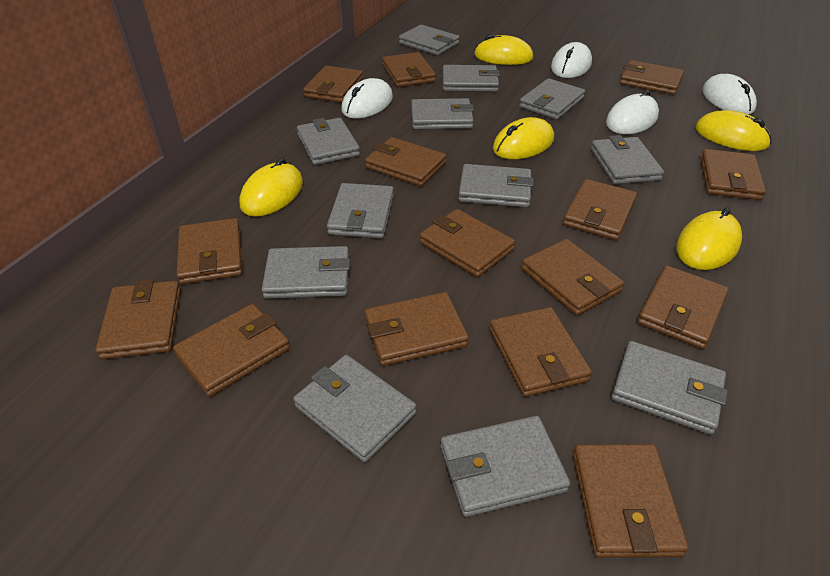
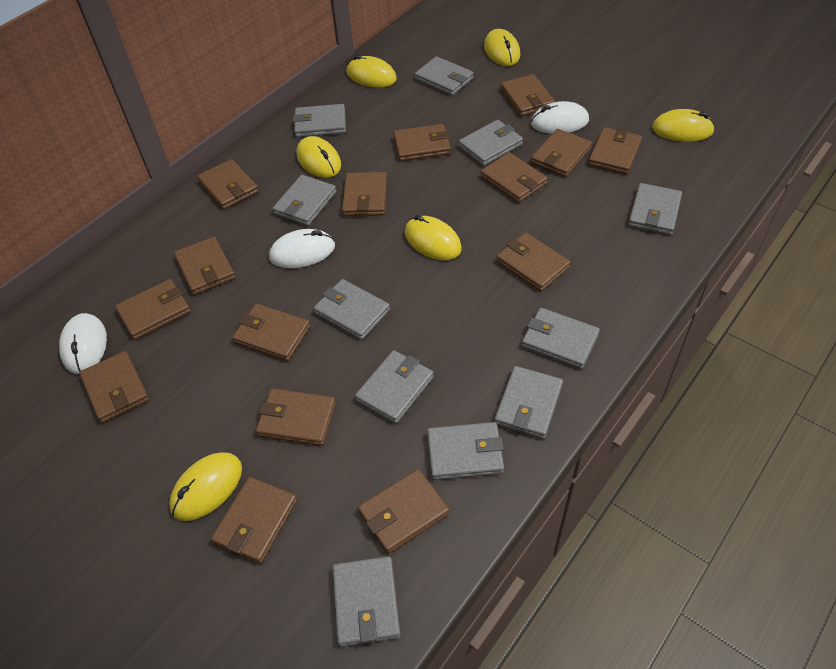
grey wallet: 12 -> 11
white mouse: 4 -> 3
yellow mouse: 5 -> 6

